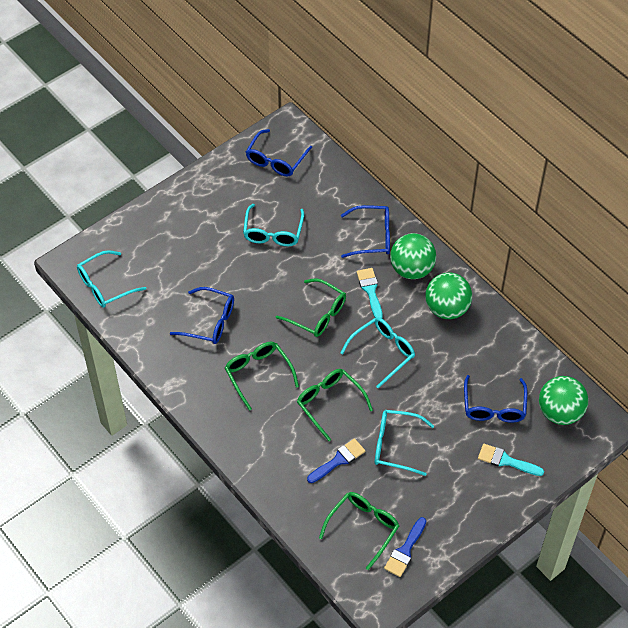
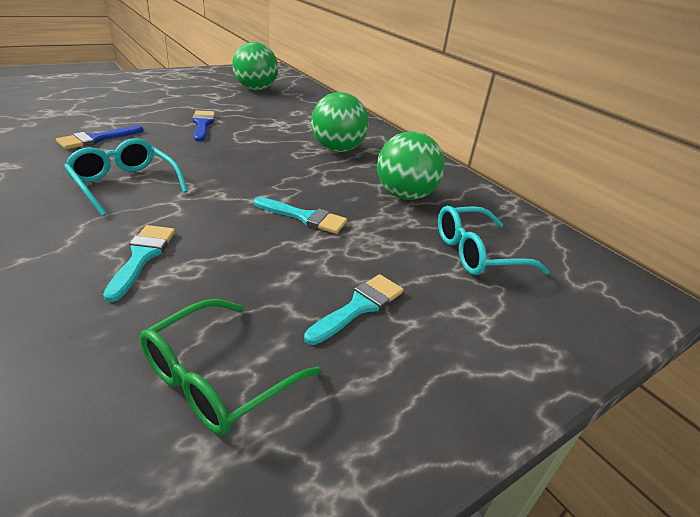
blue glasses: 4 -> 0
green glasses: 4 -> 1
turquoise brush: 2 -> 3
turquoise glasses: 4 -> 2

